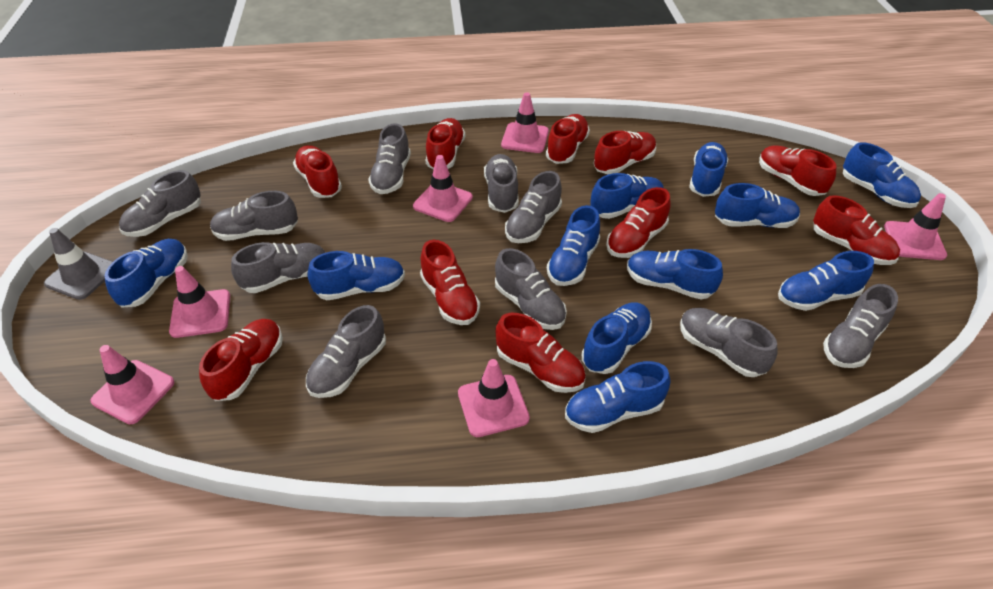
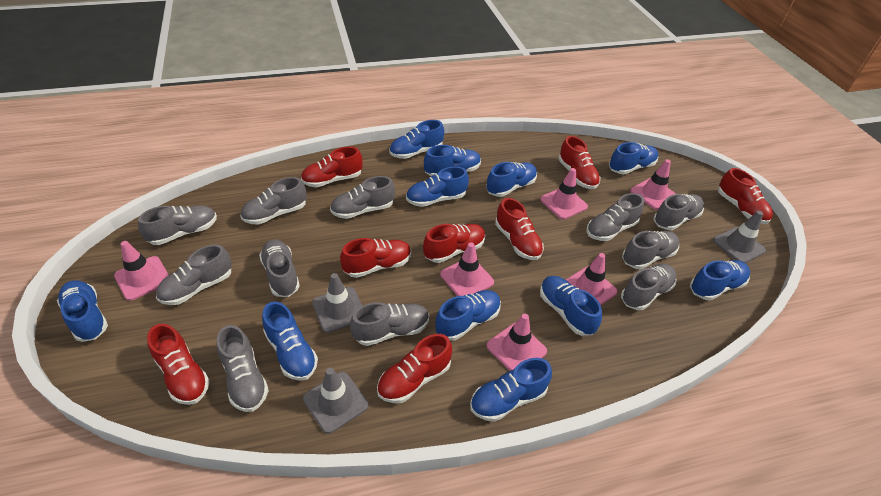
grey shoe: 10 -> 11
grey traffic cone: 1 -> 3
red shoe: 10 -> 8

